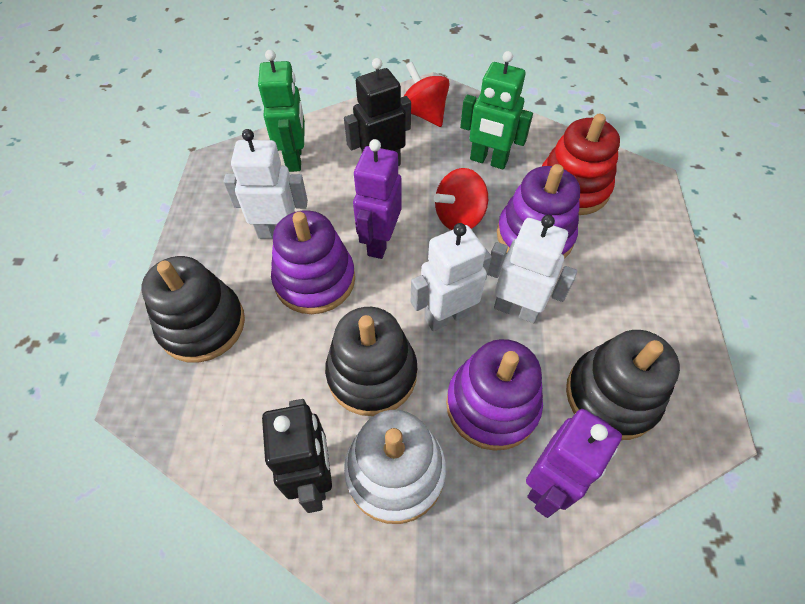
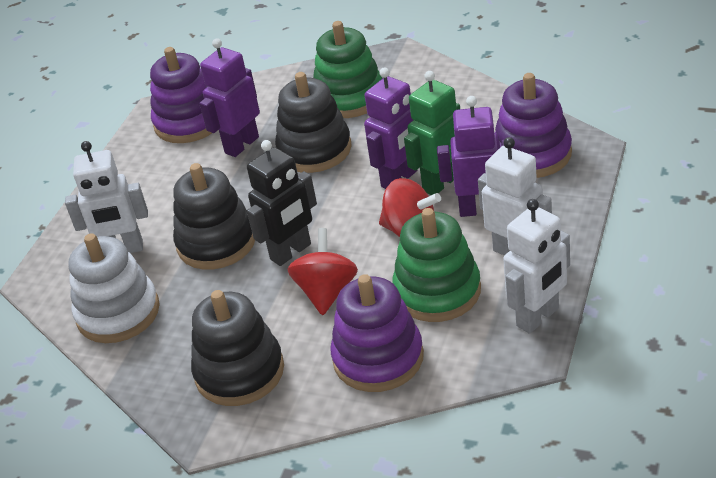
black robot: 2 -> 1
green robot: 2 -> 1
green stacking toy: 0 -> 2
purple robot: 2 -> 3
red stacking toy: 1 -> 0

